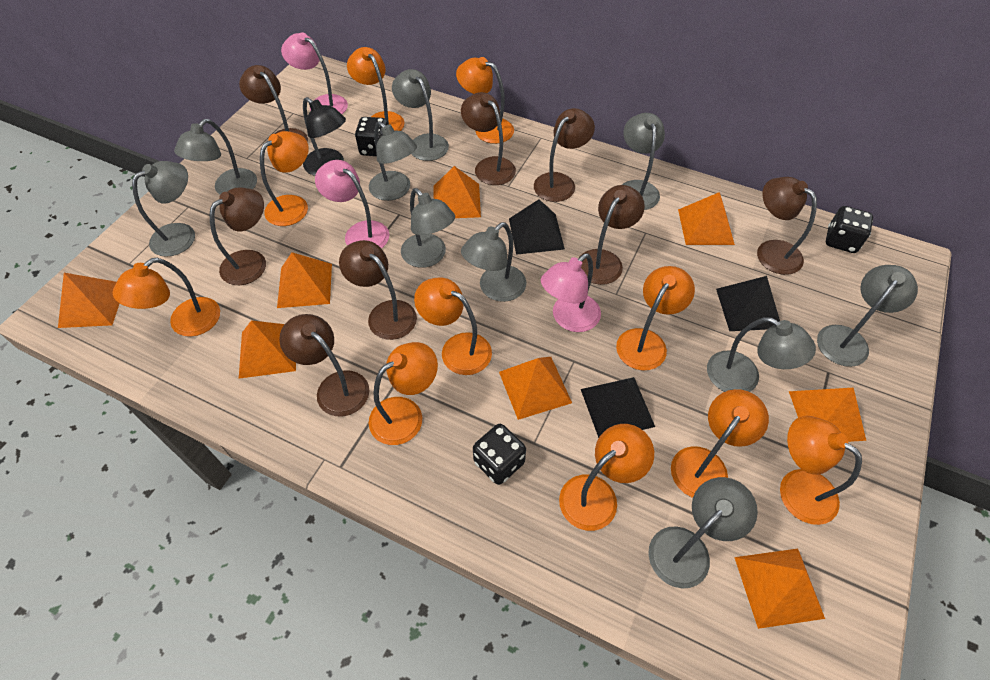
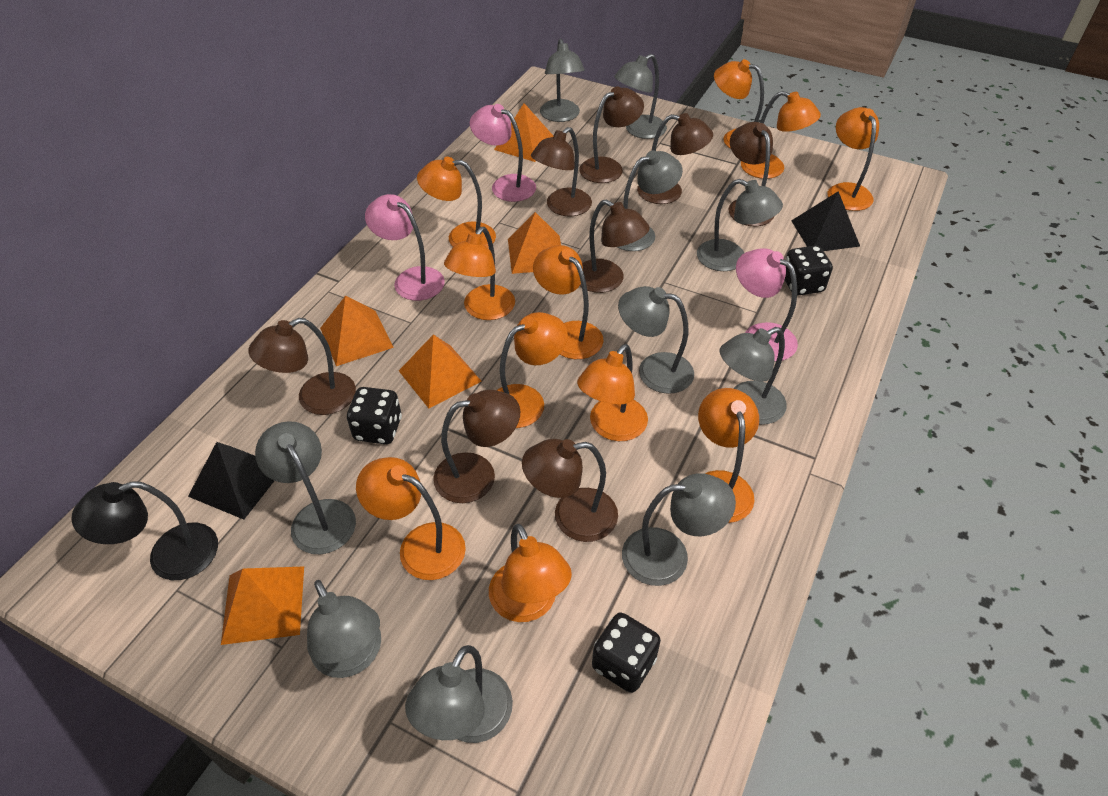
black pyramid: 3 -> 2
orange lamp: 10 -> 11
orange pyramid: 8 -> 5

